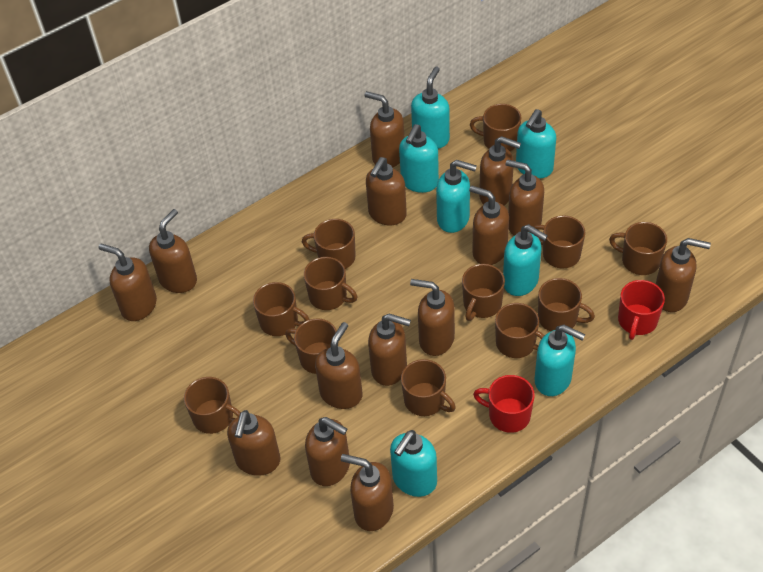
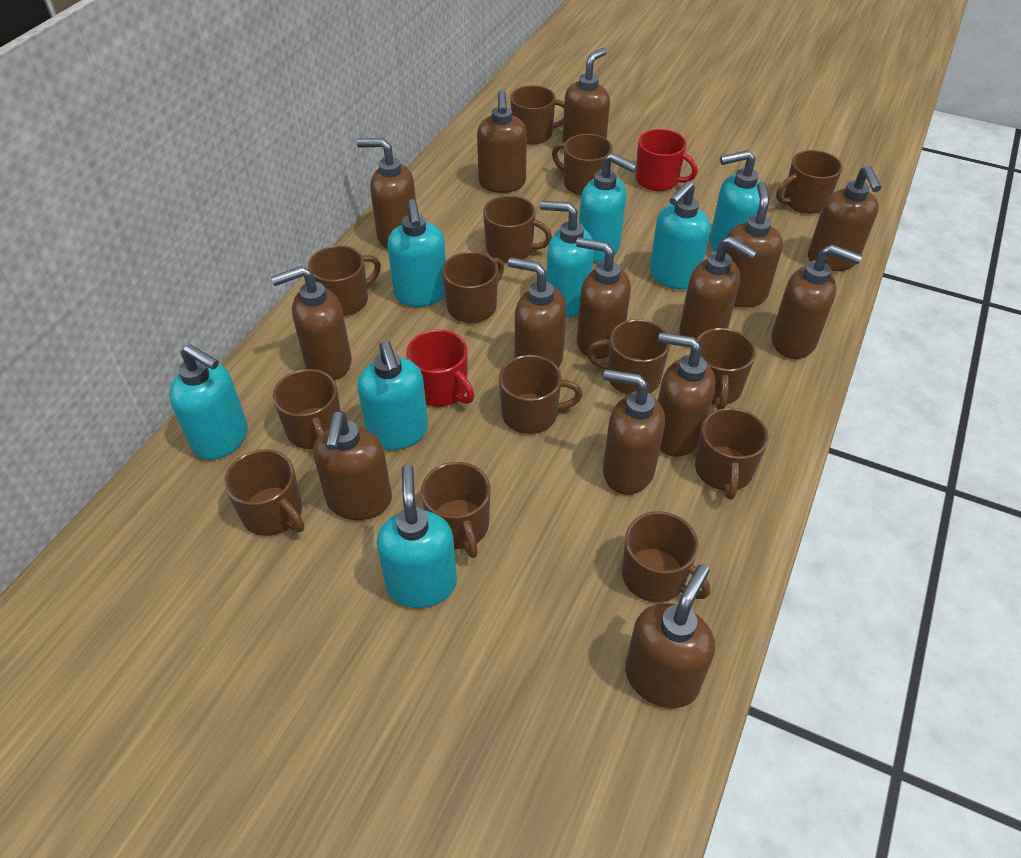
brown mug: 12 -> 14
turquoise soap dispenser: 7 -> 8

